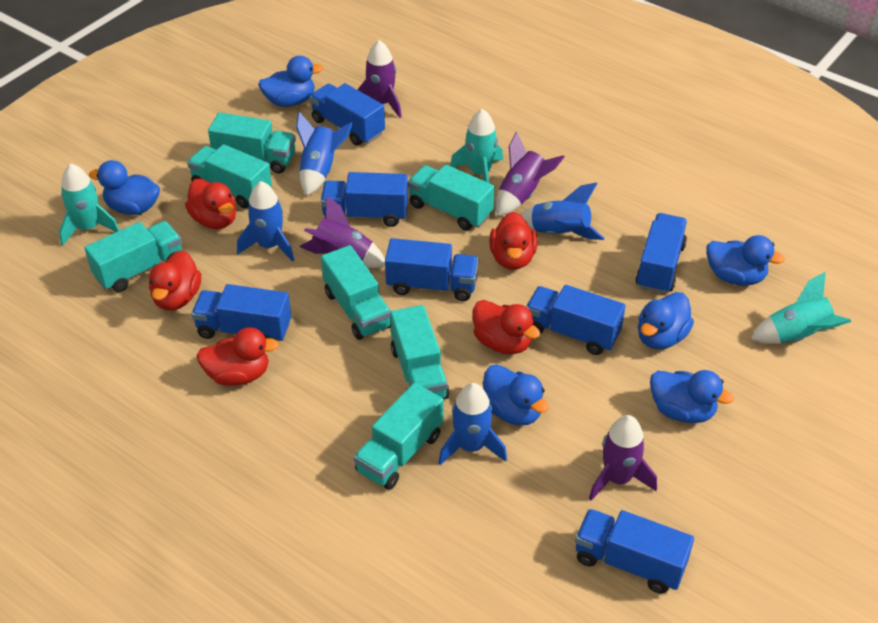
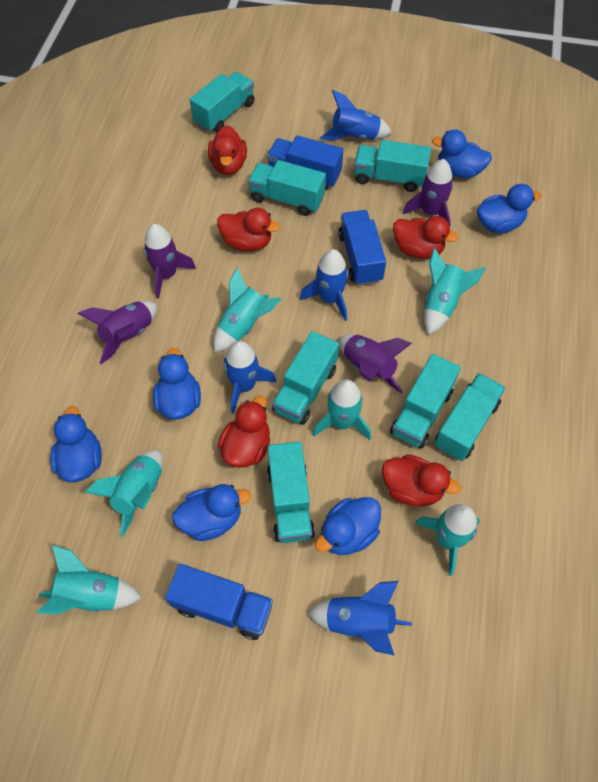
blue truck: 7 -> 3
turquoise rocket: 3 -> 6

